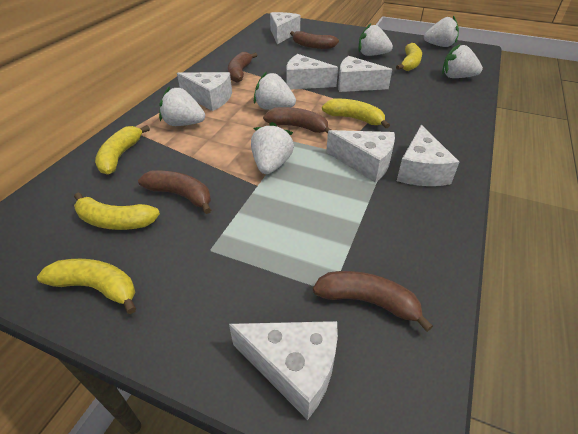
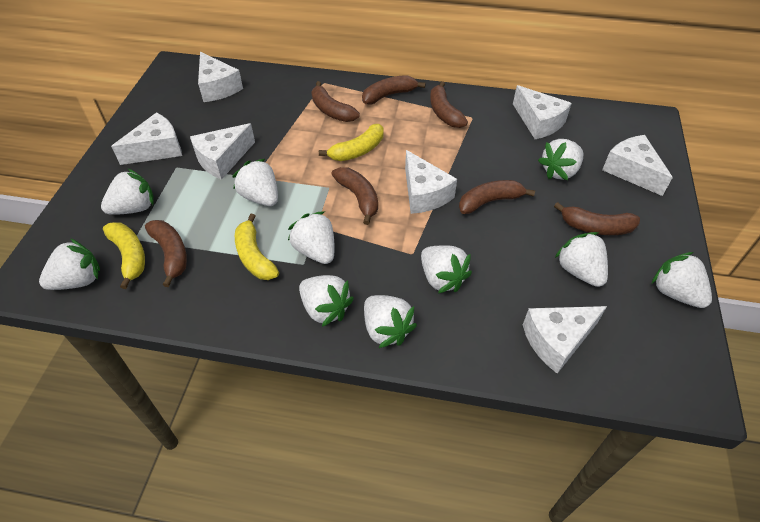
brown banana: 5 -> 7
white strawberry: 6 -> 10
yellow banana: 5 -> 3

